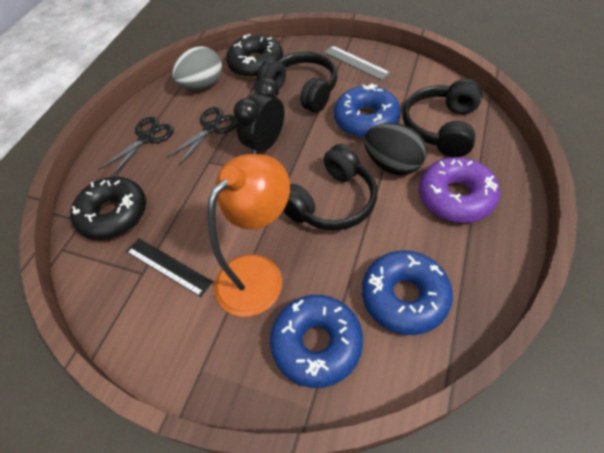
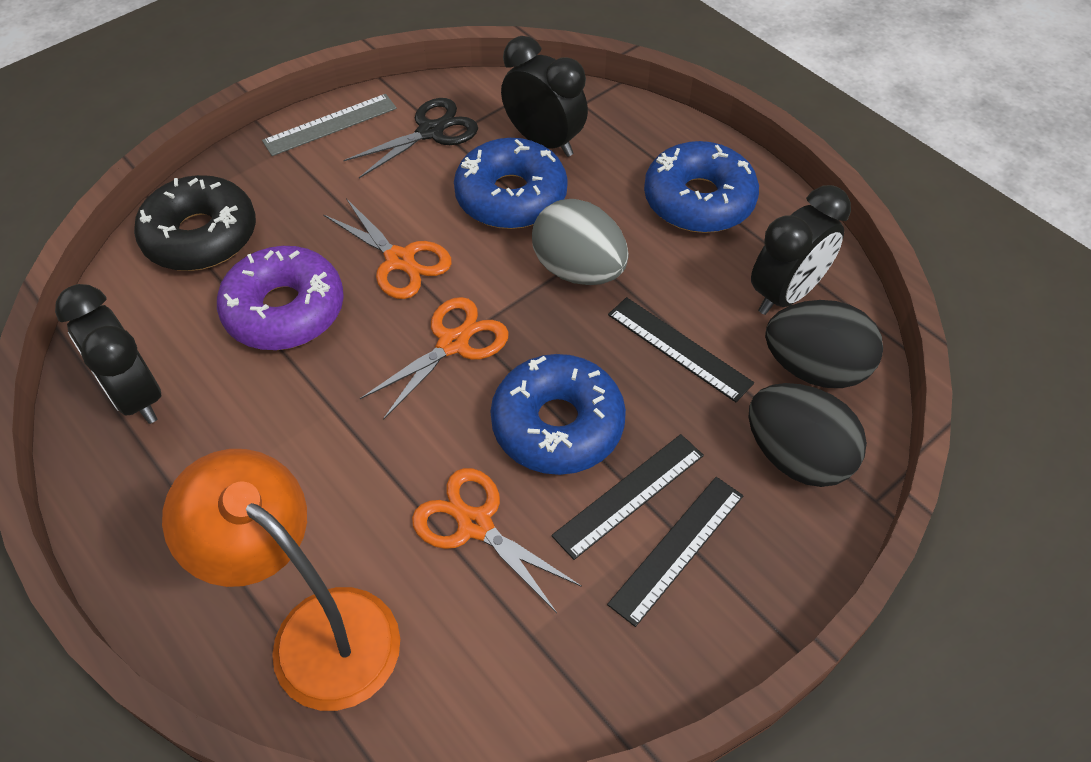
black clock: 1 -> 3
black donut: 2 -> 1
black egg: 1 -> 2
black headphones: 3 -> 0
black ruler: 1 -> 3
black scissors: 2 -> 1
orange scissors: 0 -> 3

